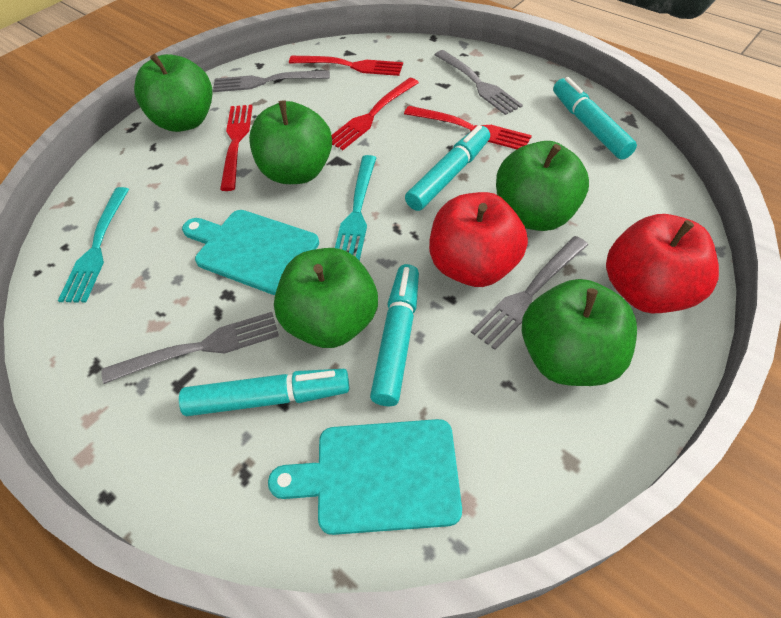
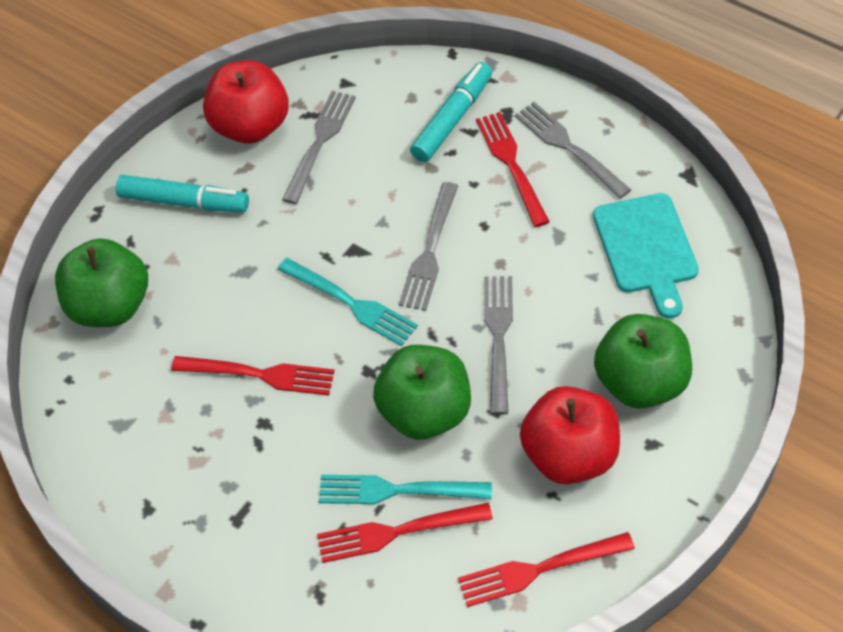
green apple: 5 -> 3
turquoise cutting board: 2 -> 1
turquoise marker: 4 -> 2

